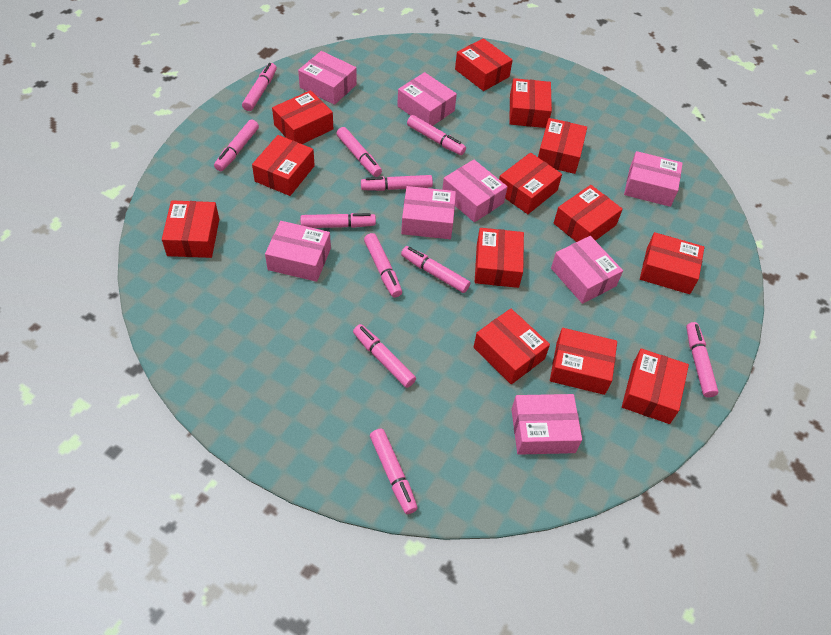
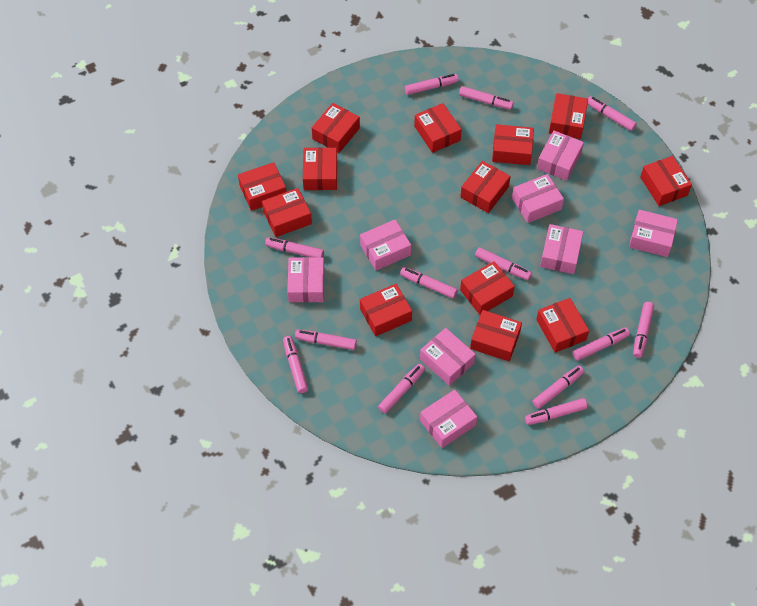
pink marker: 11 -> 13

